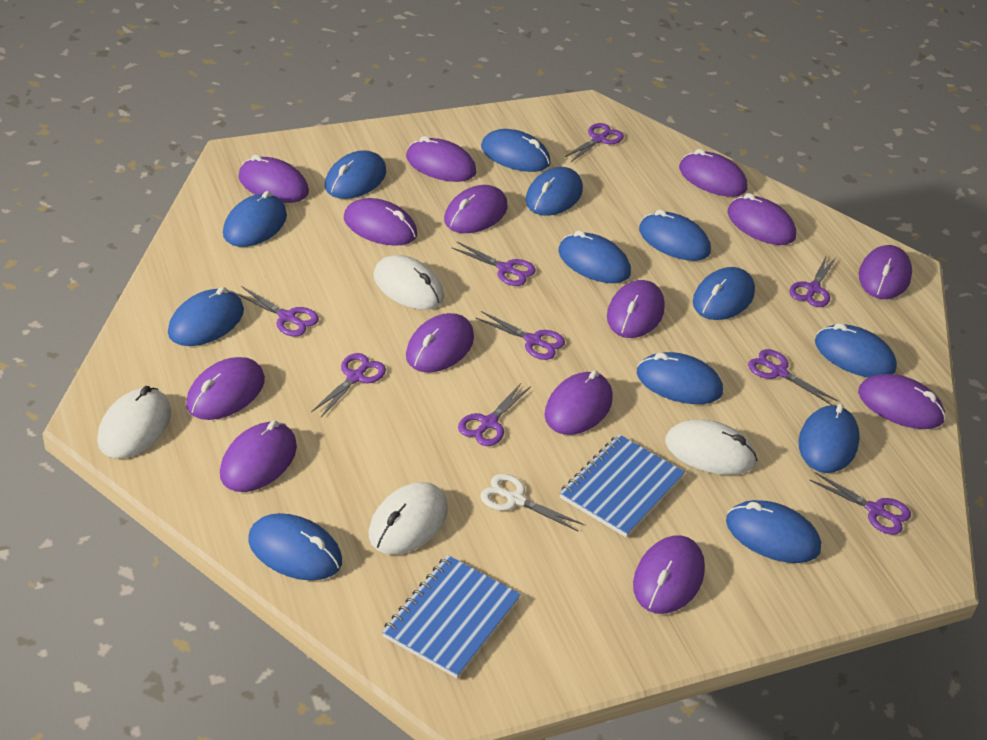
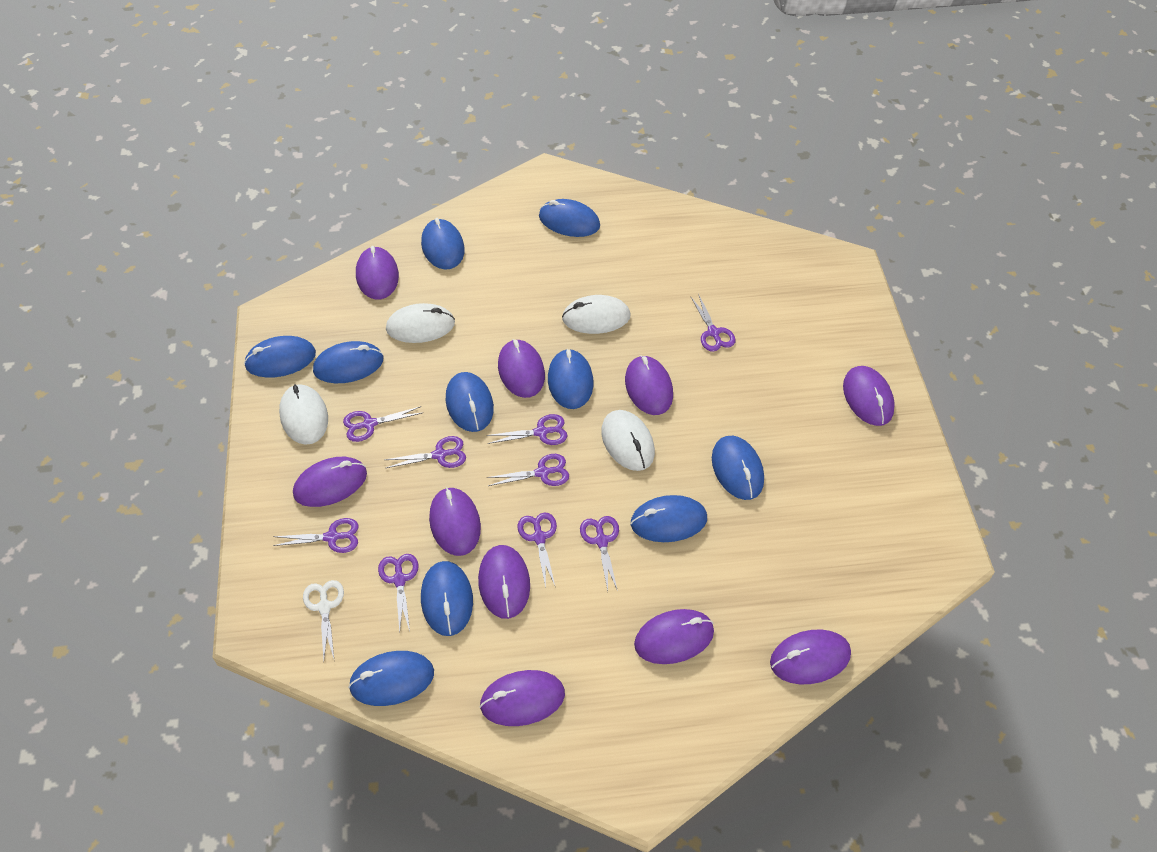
blue mouse: 13 -> 10
blue notebook: 2 -> 0
purple mouse: 14 -> 10

